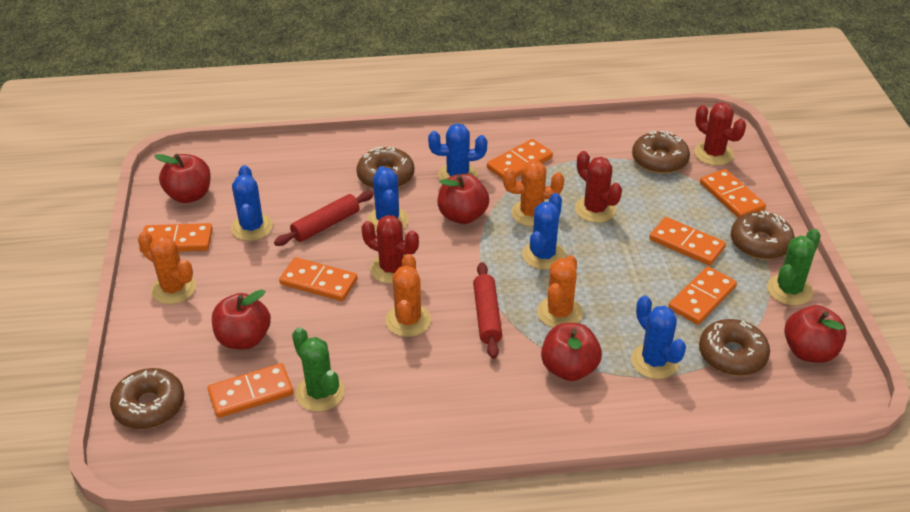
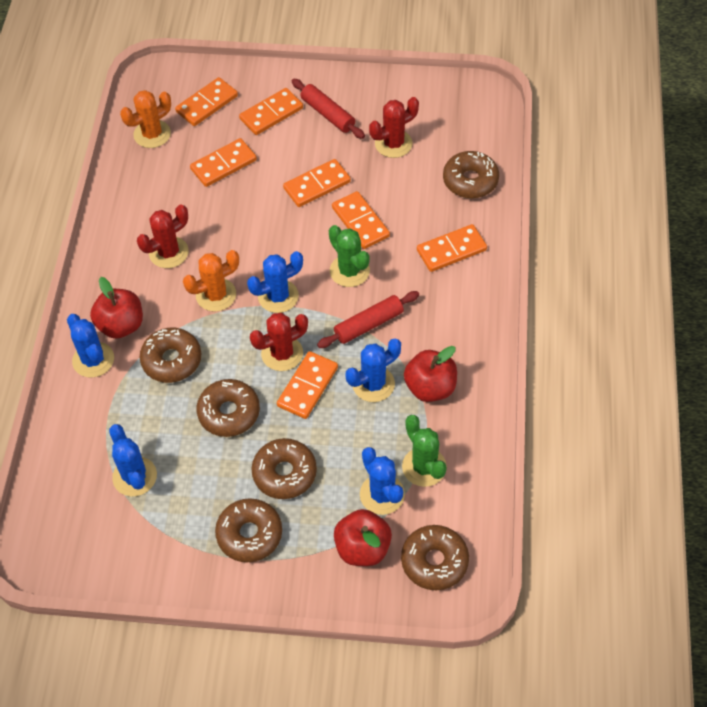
brown donut: 5 -> 6
orange cactus: 4 -> 2
red apple: 5 -> 3

